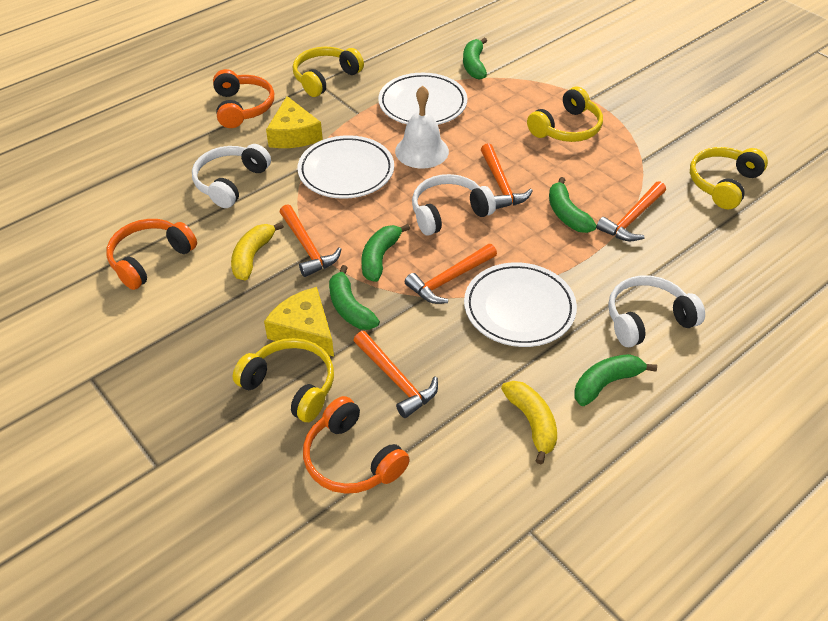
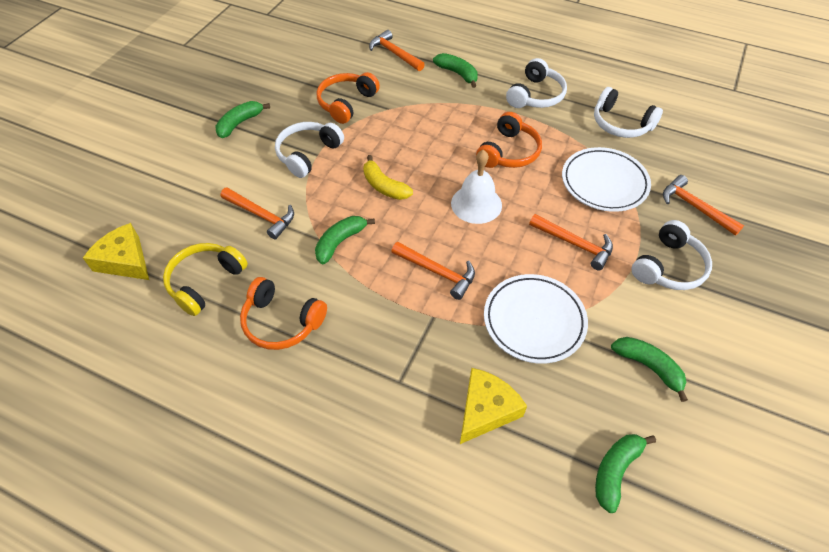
white headphones: 3 -> 4
white plate: 3 -> 2
yellow banana: 2 -> 1
yellow headphones: 4 -> 1

